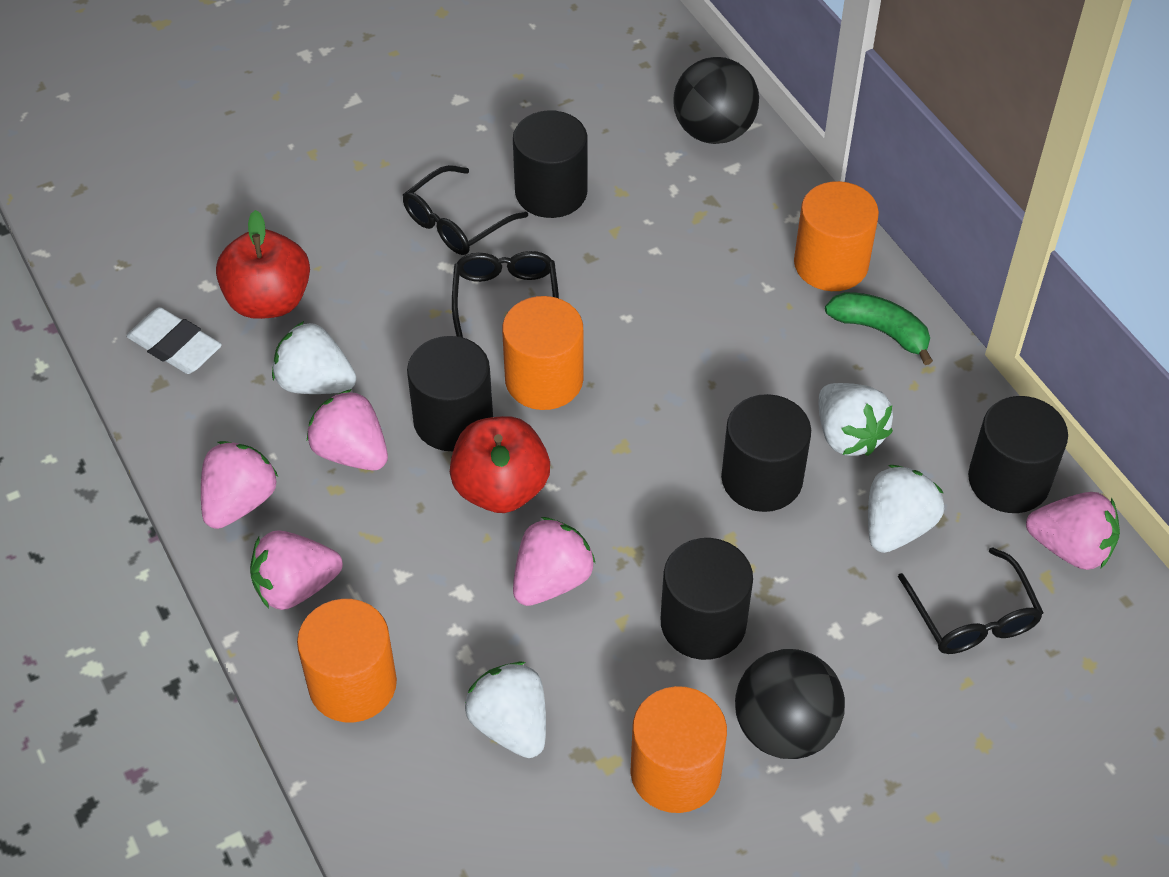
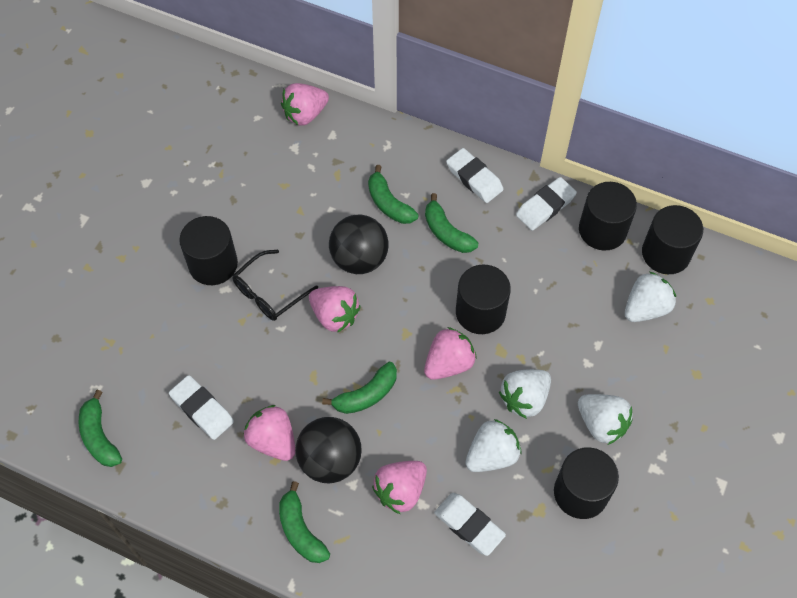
black glasses: 3 -> 1
green banana: 1 -> 5
orange cylinder: 4 -> 0
red apple: 2 -> 0
white eraser: 1 -> 4

